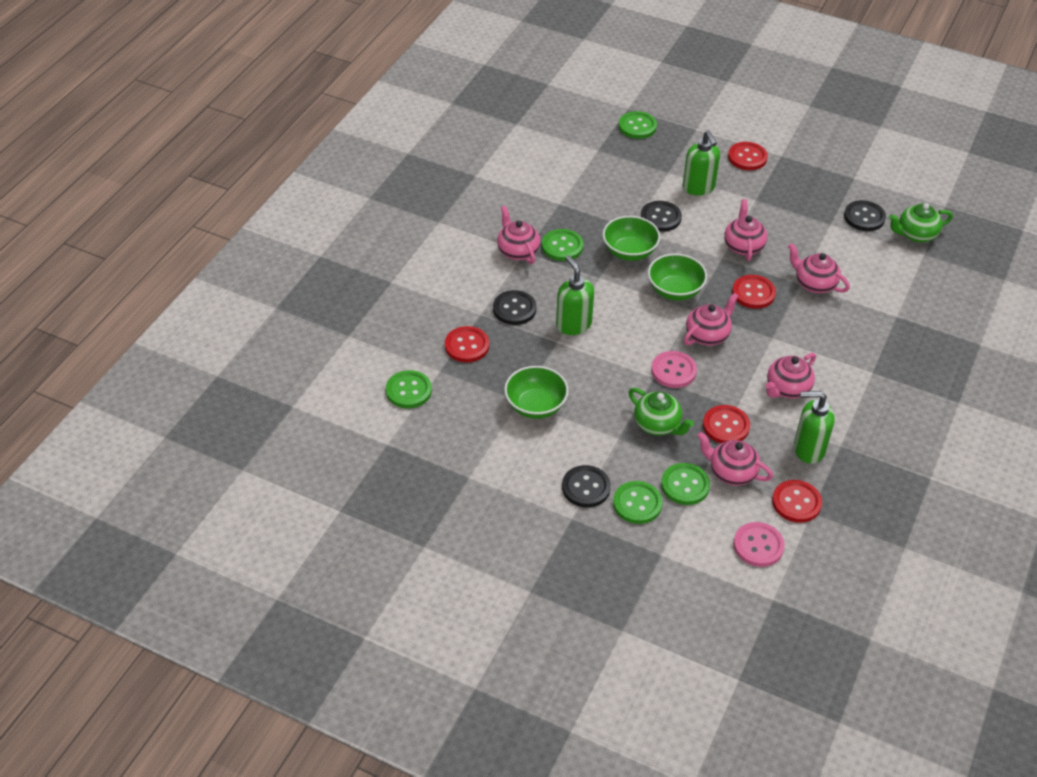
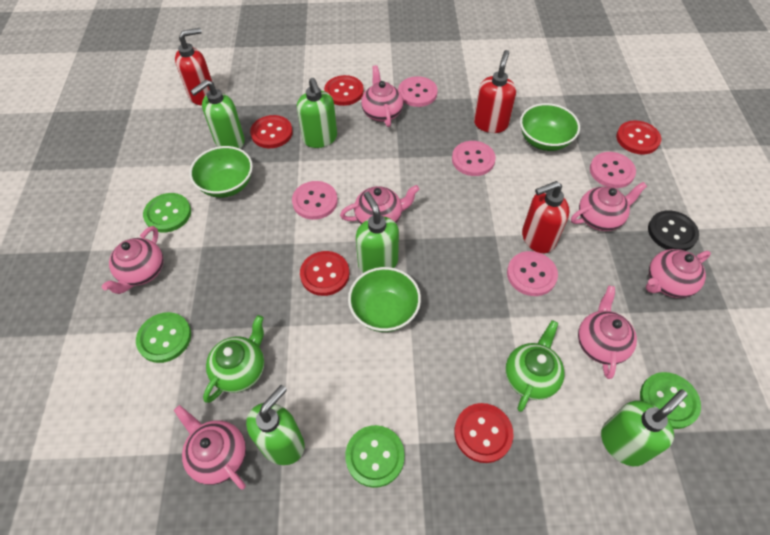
black button: 4 -> 1
green button: 5 -> 4
green soap dispenser: 3 -> 5
pink button: 2 -> 5
pink teapot: 6 -> 7
red soap dispenser: 0 -> 3

